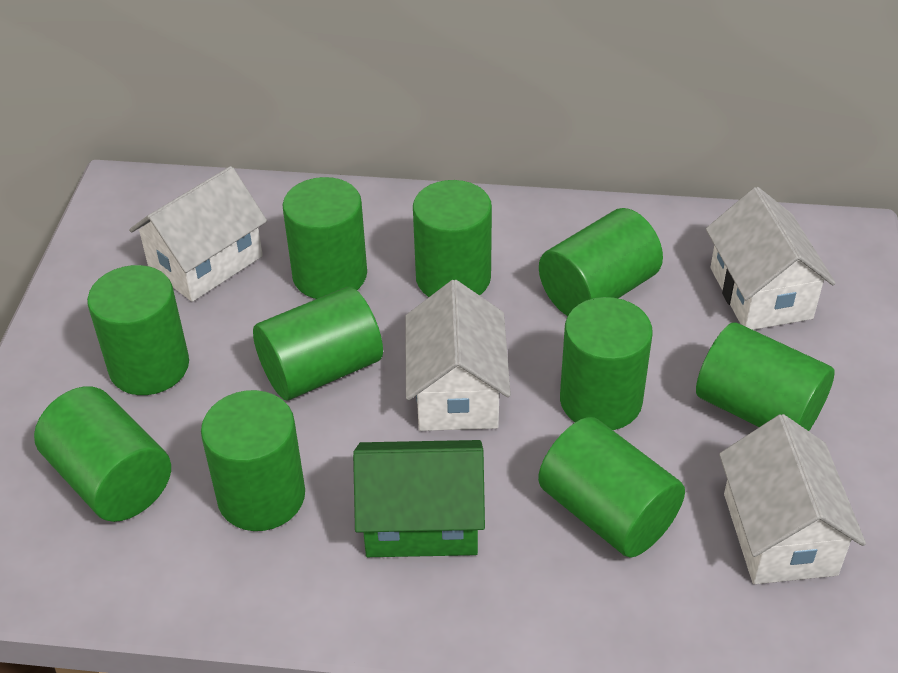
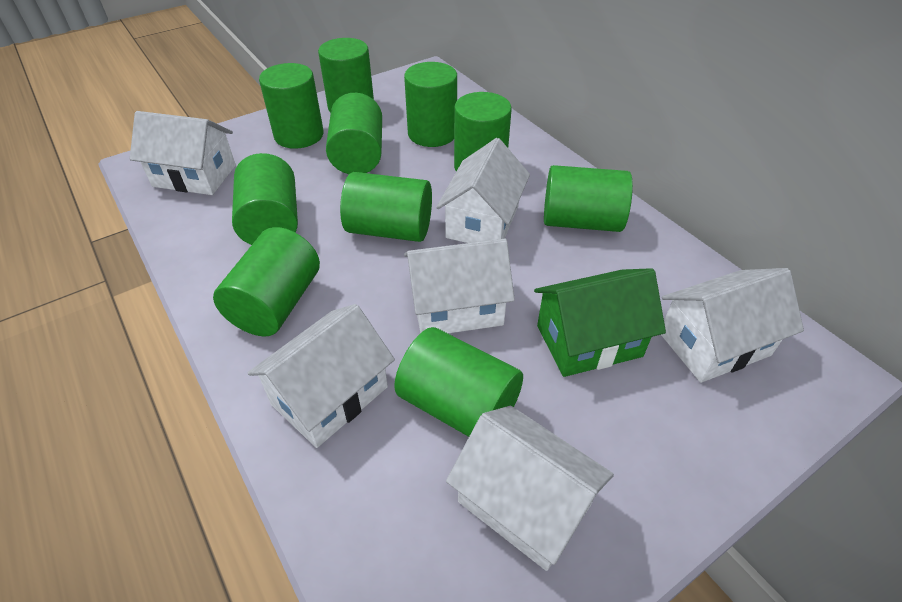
white house: 4 -> 6

